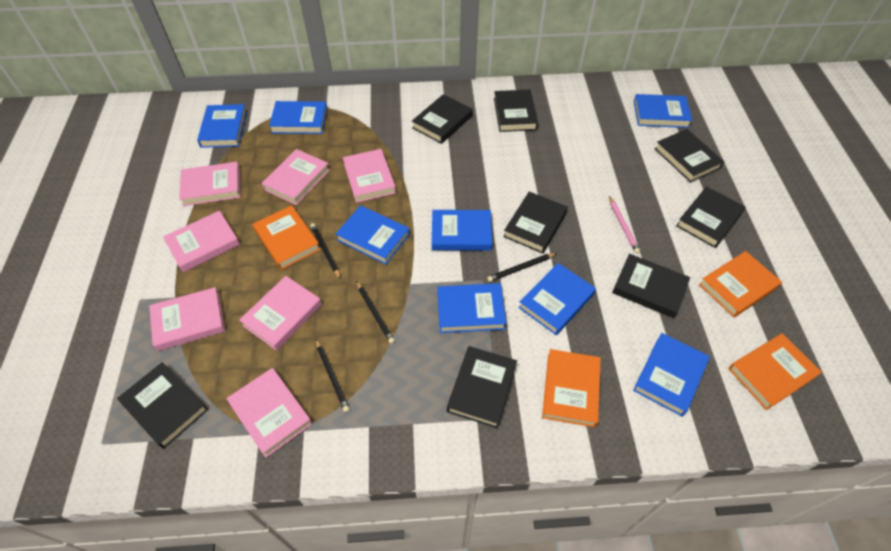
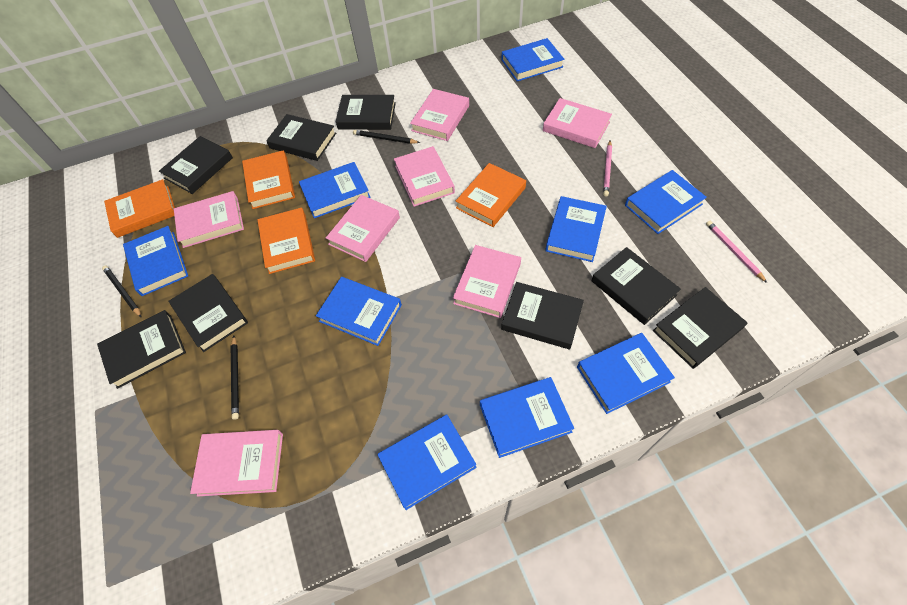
black pencil: 4 -> 3
blue book: 8 -> 9
pink pencil: 1 -> 2

